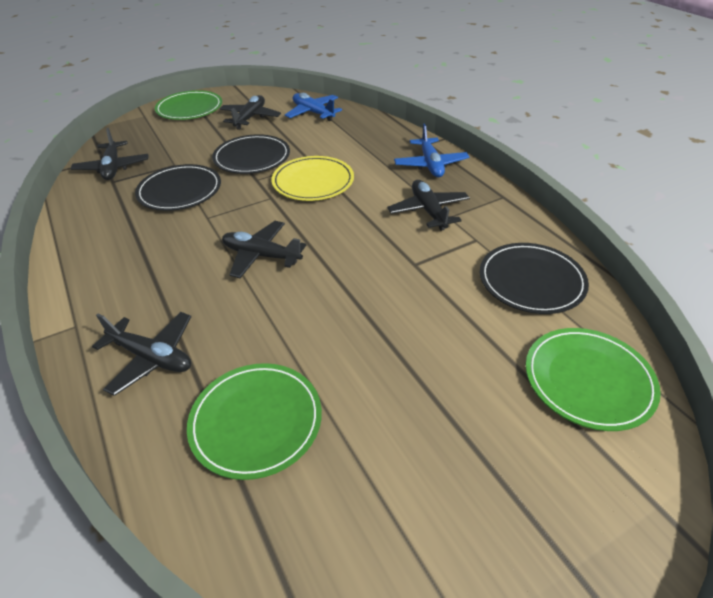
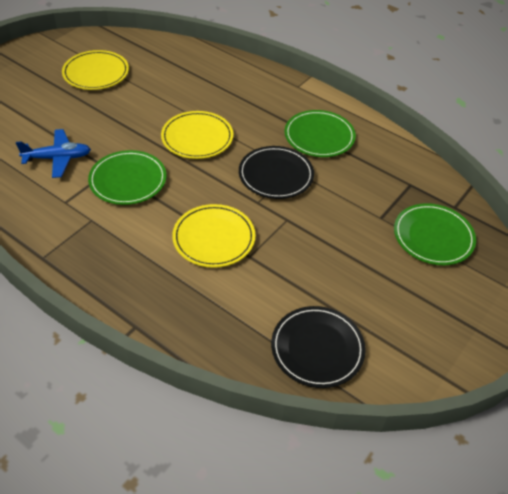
black plane: 5 -> 0
black plate: 3 -> 2
blue plane: 2 -> 1
yellow plate: 1 -> 3

